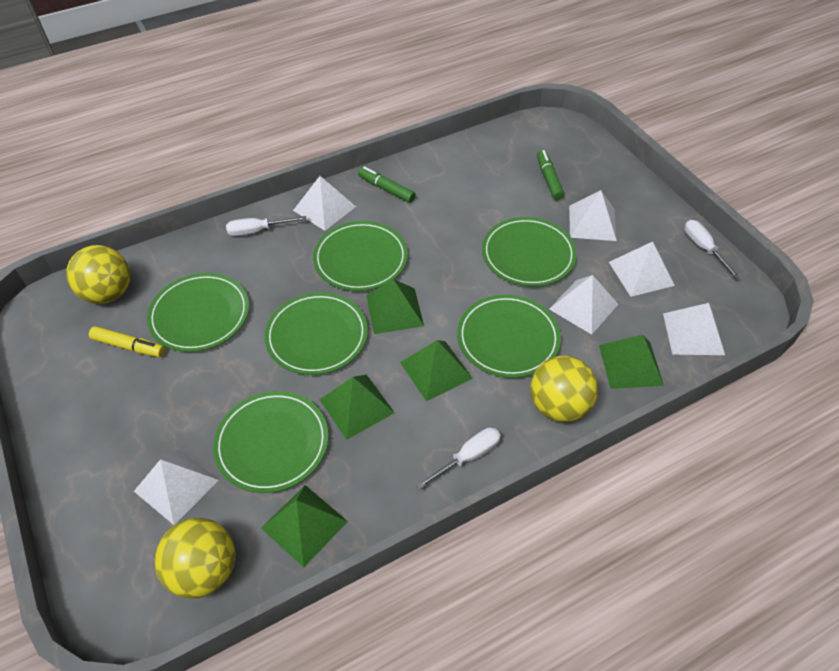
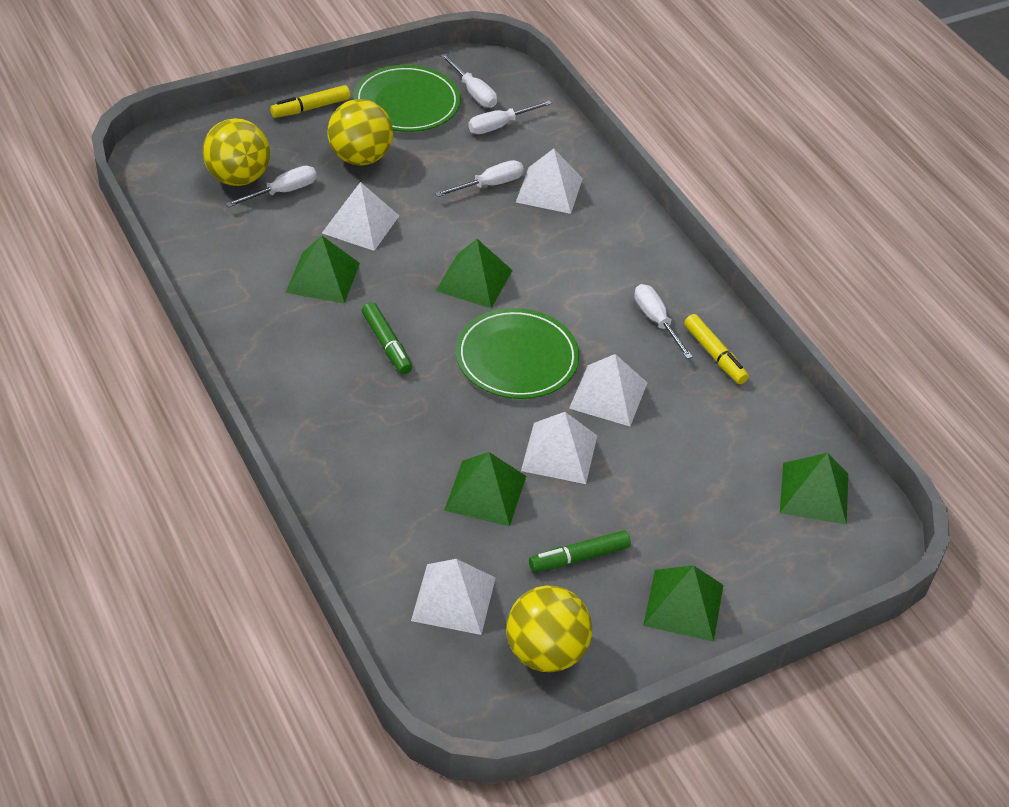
green plate: 6 -> 2
white pyramid: 6 -> 5
white screwdriver: 3 -> 5
yellow marker: 1 -> 2

